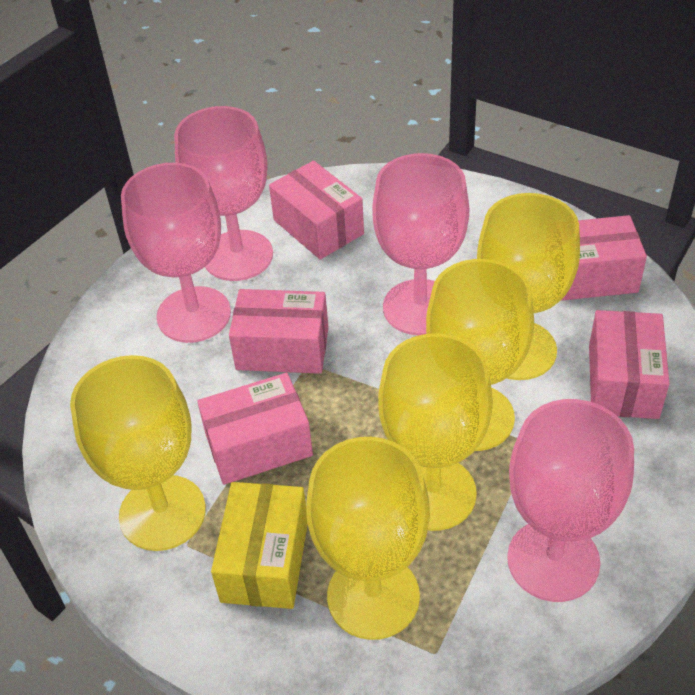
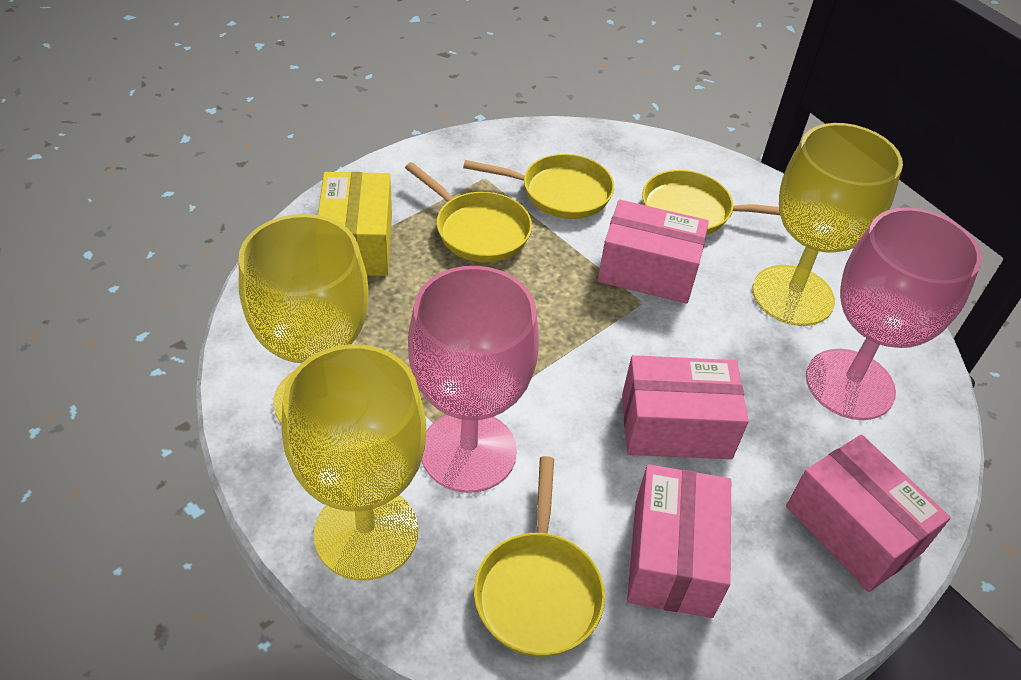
pink box: 5 -> 4
pink goblet: 4 -> 2
yellow goblet: 5 -> 3
yellow pan: 0 -> 4

